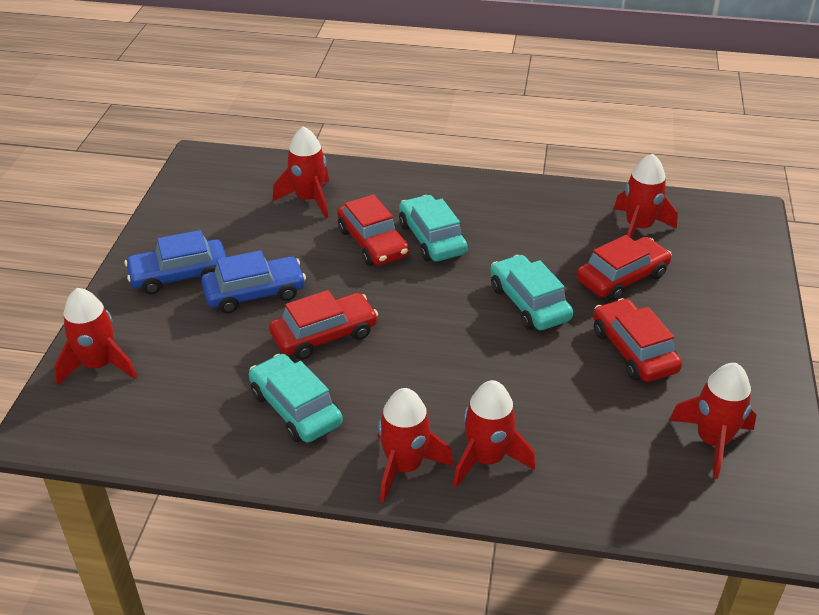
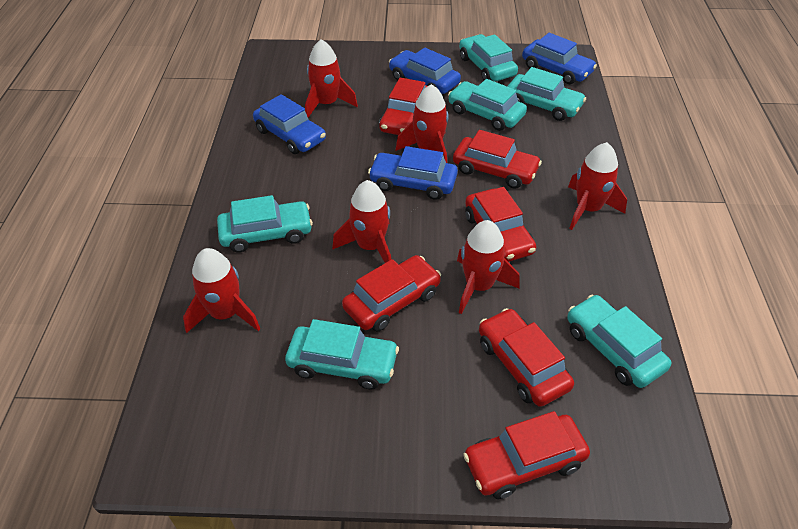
blue car: 2 -> 4
red car: 4 -> 6
turquoise car: 3 -> 6

